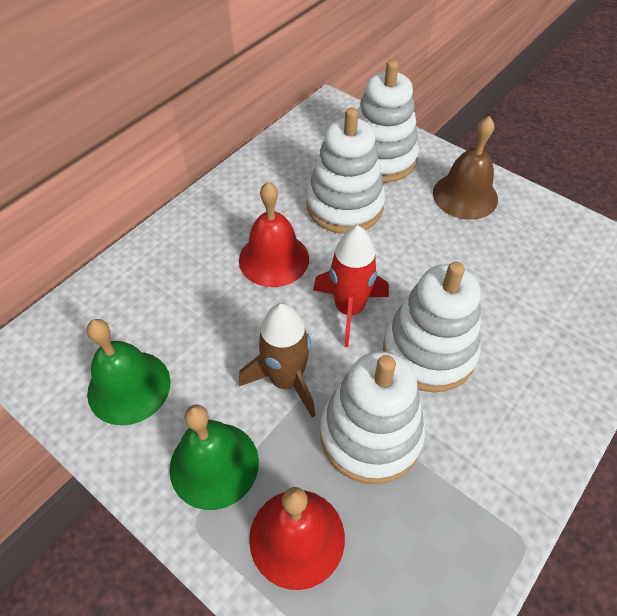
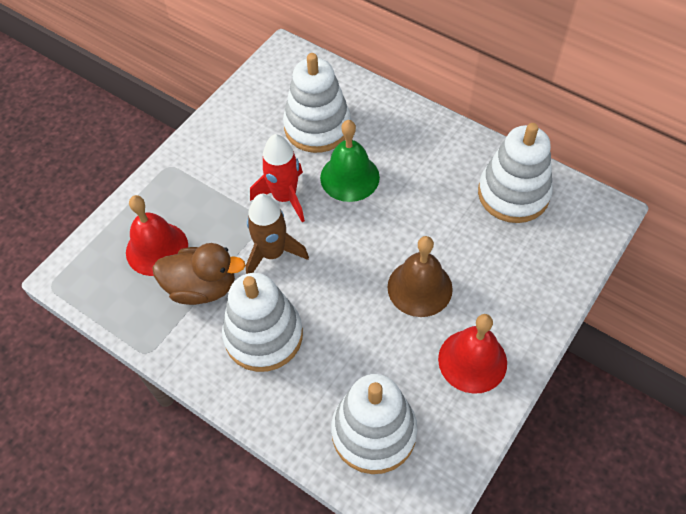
brown duck: 0 -> 1
green bell: 2 -> 1

